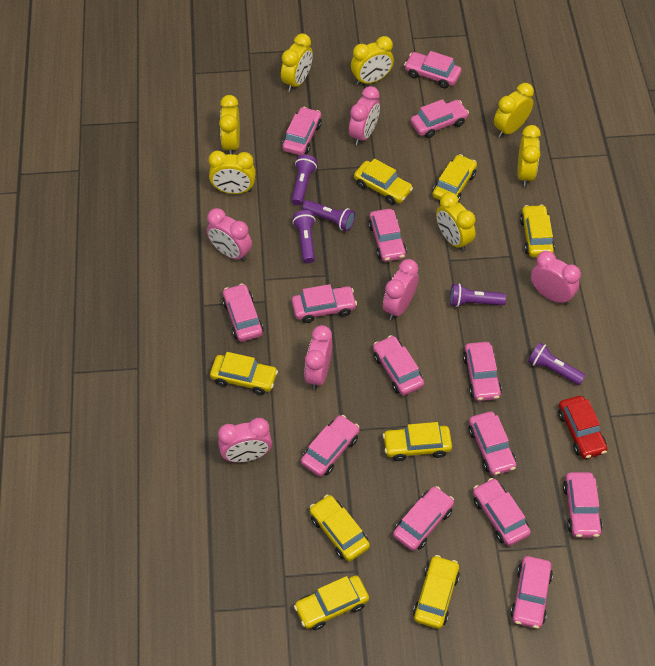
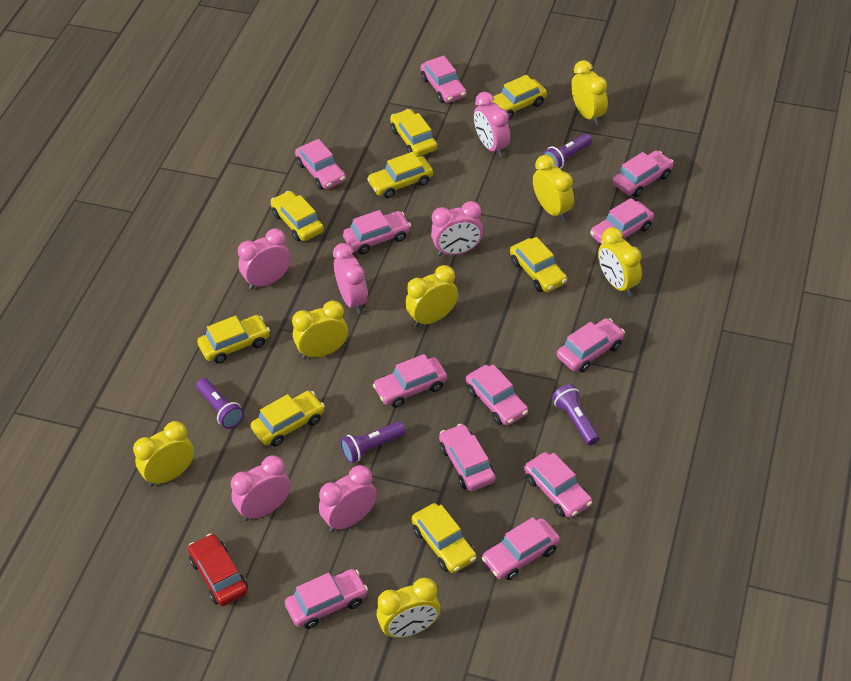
pink car: 14 -> 12
purple flashlight: 5 -> 4

